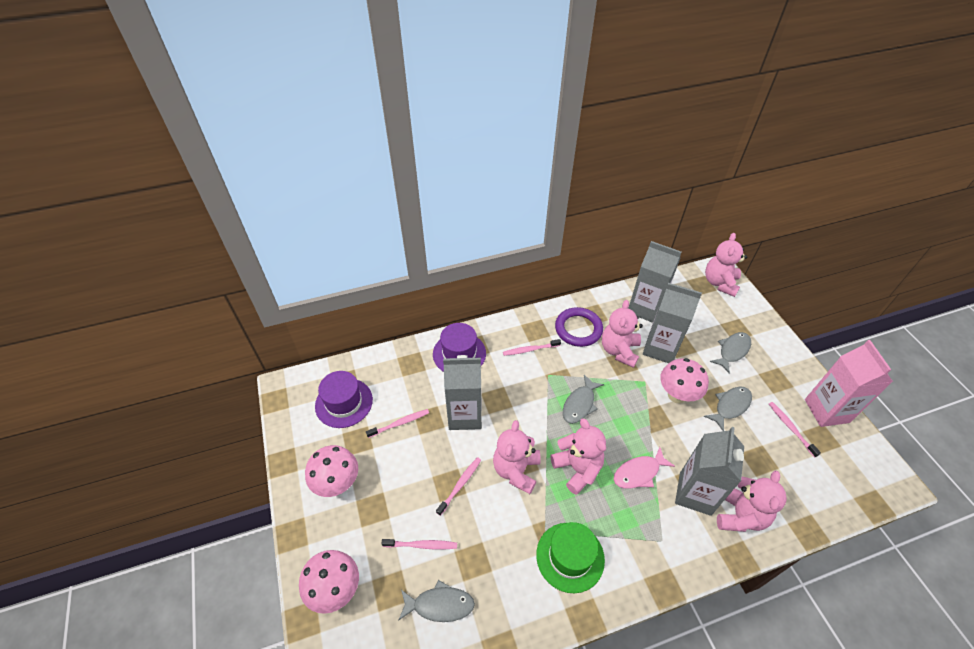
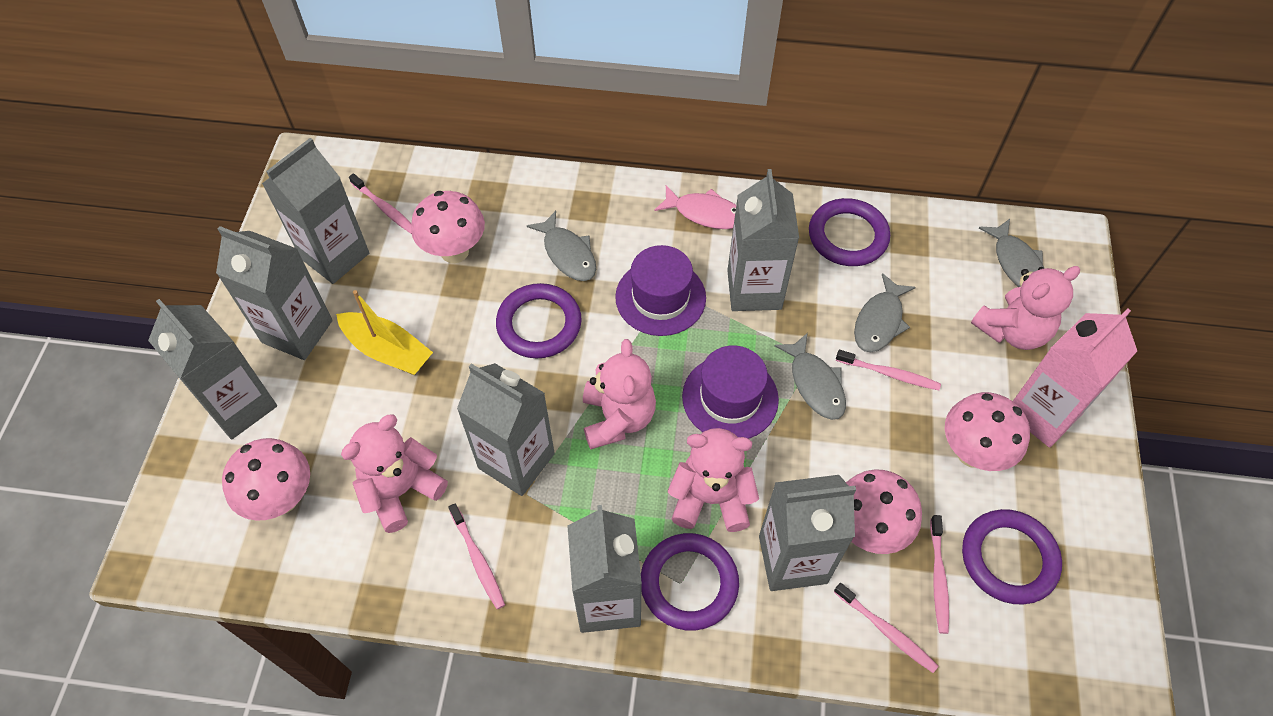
green hat: 1 -> 0
grey carton: 4 -> 7
pink mushroom: 3 -> 4
pink teddy bear: 5 -> 4
purple ring: 1 -> 4
yellow boat: 0 -> 1

